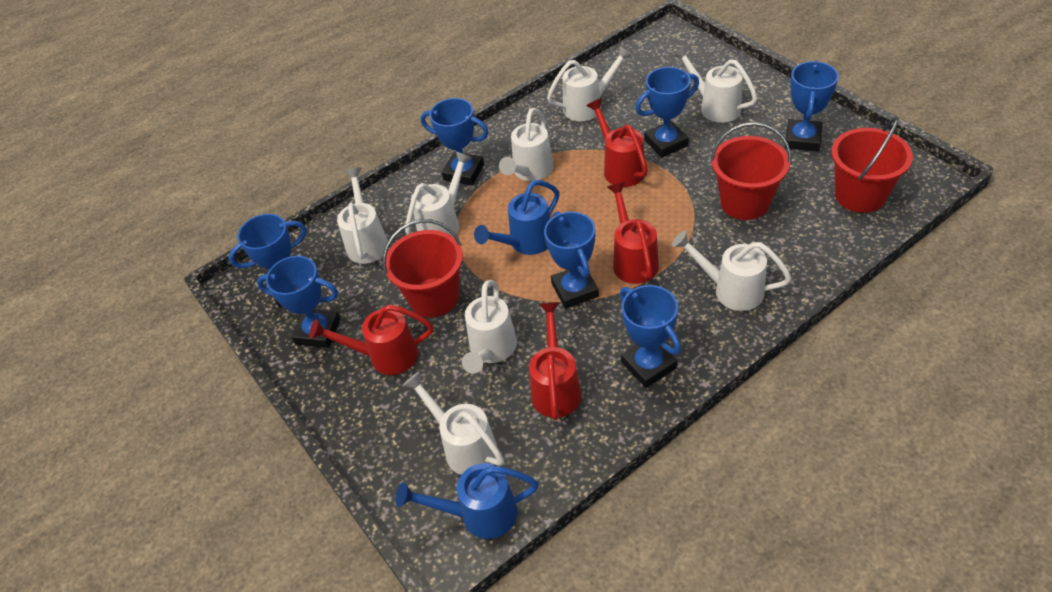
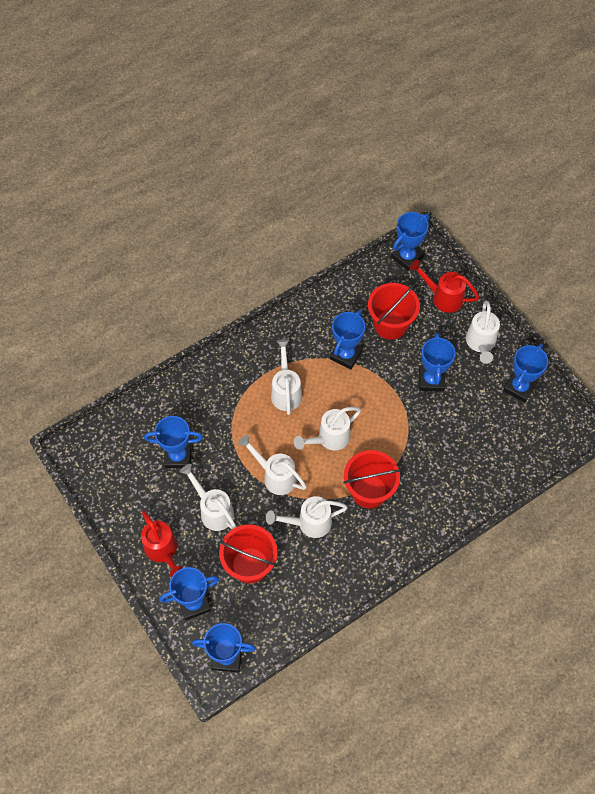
blue watering can: 2 -> 0
red watering can: 4 -> 2
white watering can: 8 -> 6

